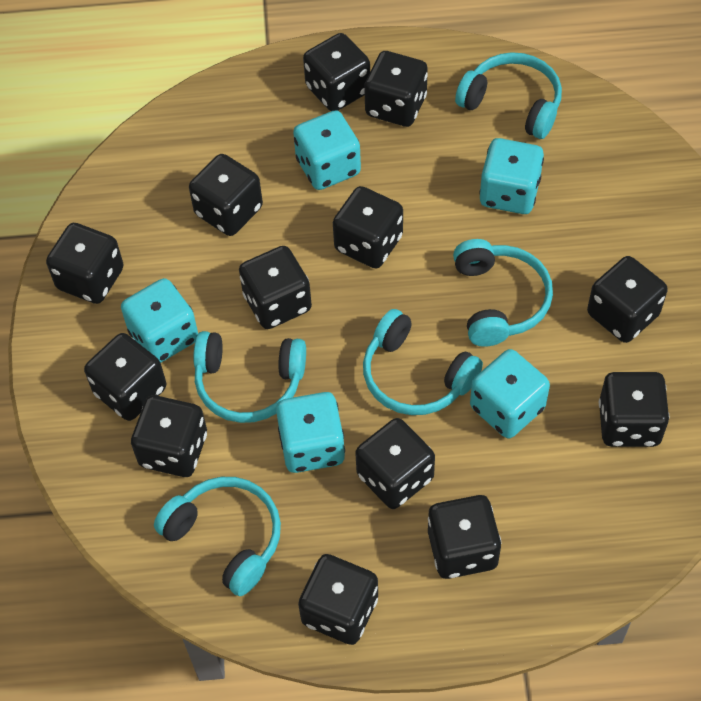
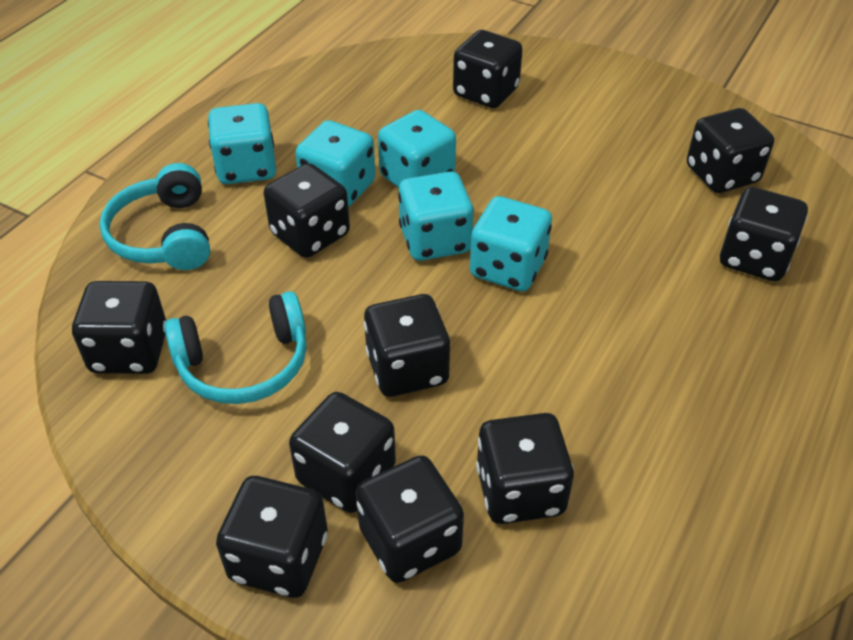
black dice: 13 -> 10
turquoise headphones: 5 -> 2

